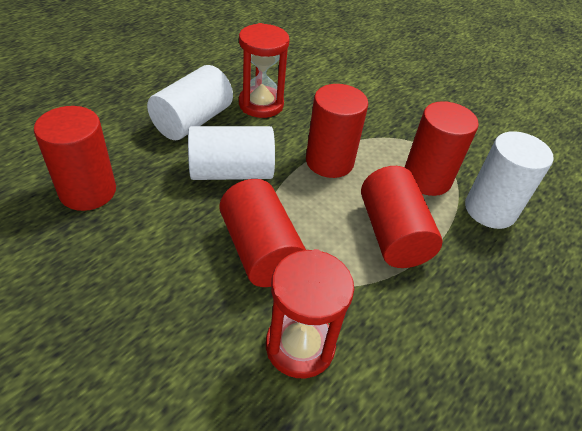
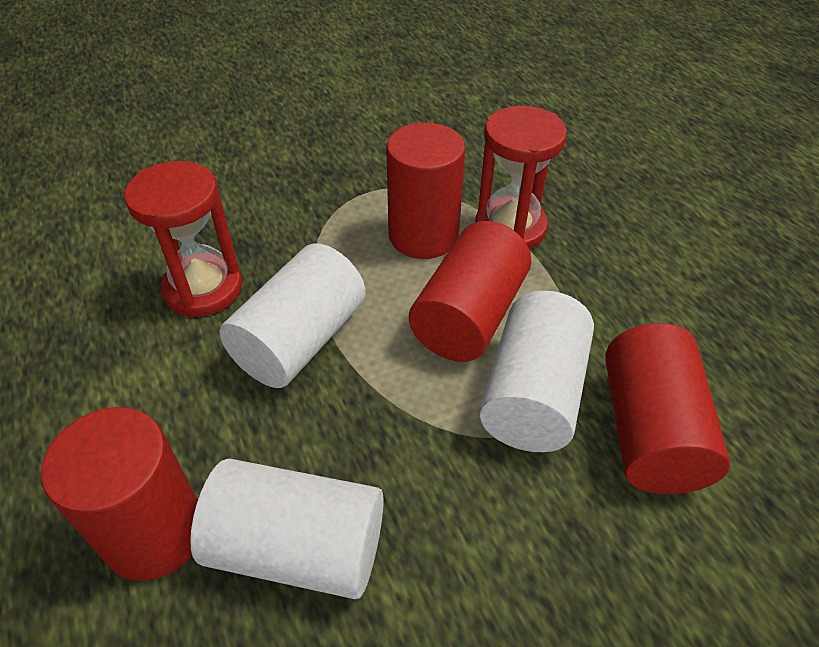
red cylinder: 5 -> 4

